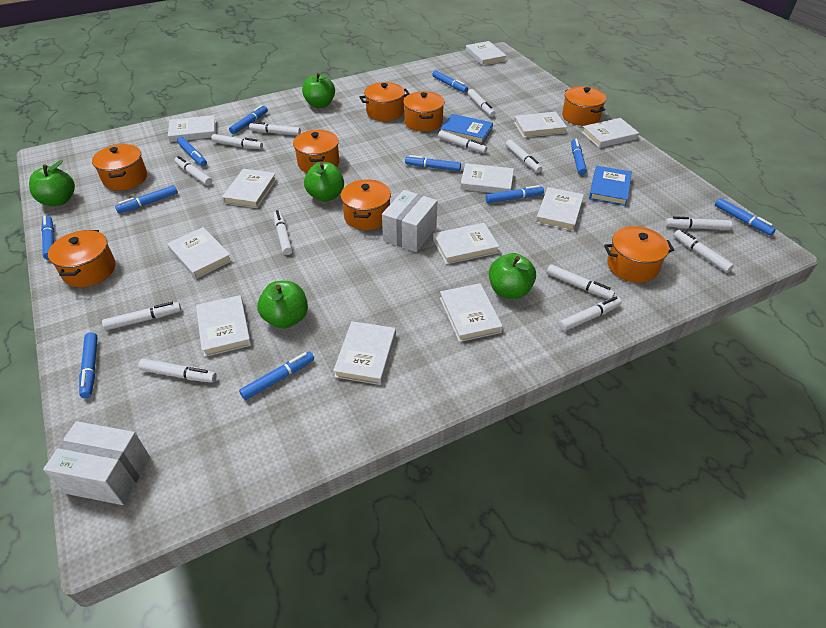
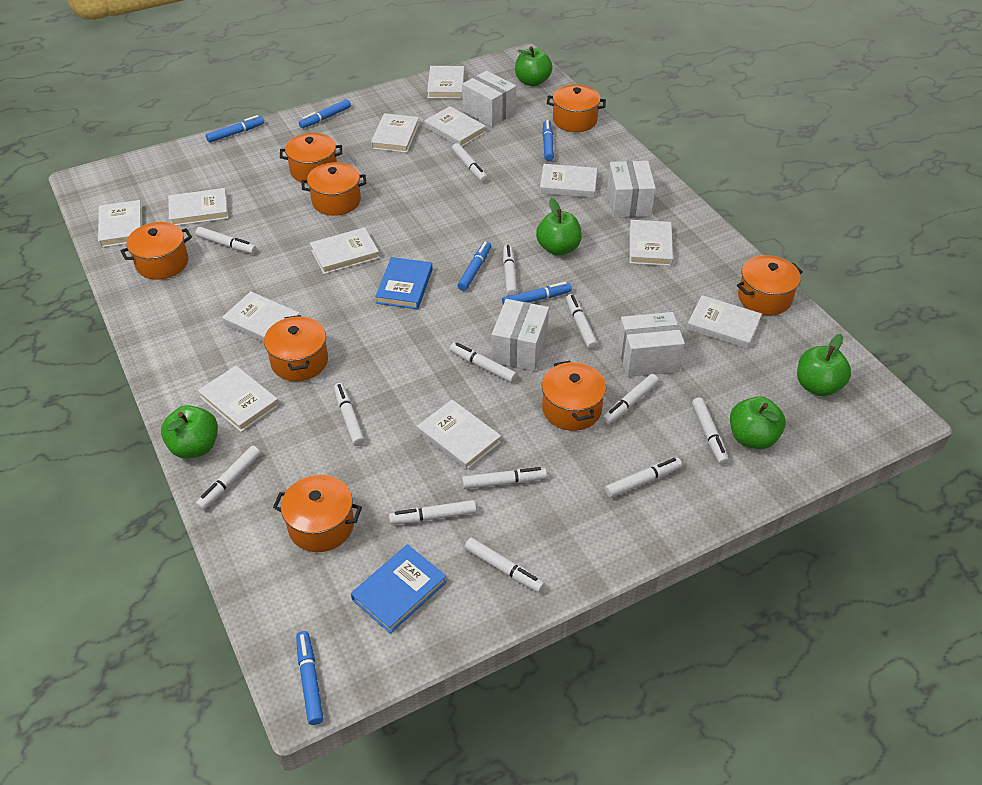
blue marker: 11 -> 6
white box: 2 -> 4

